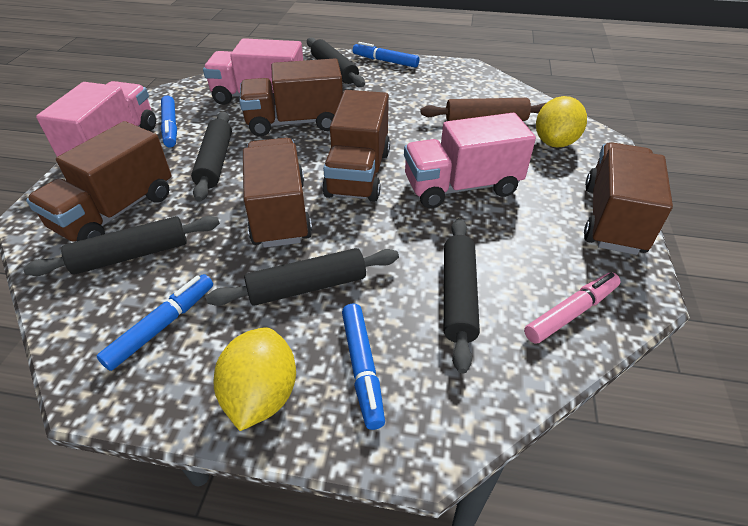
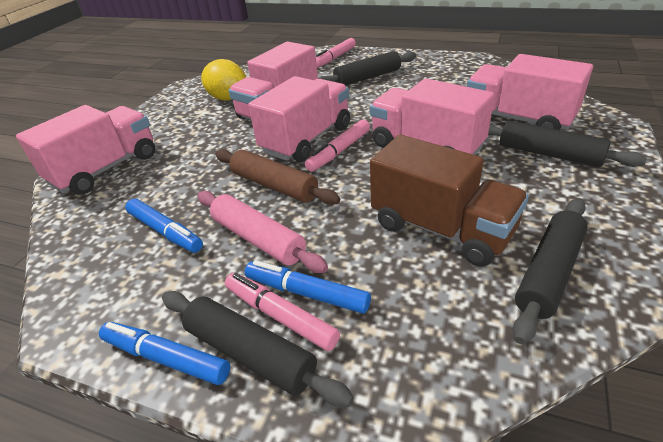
black rolling pin: 5 -> 4
blue marker: 4 -> 3
brown truck: 5 -> 1
pink marker: 1 -> 3
pink rolling pin: 0 -> 1
pink truck: 3 -> 5
yellow lemon: 2 -> 1

